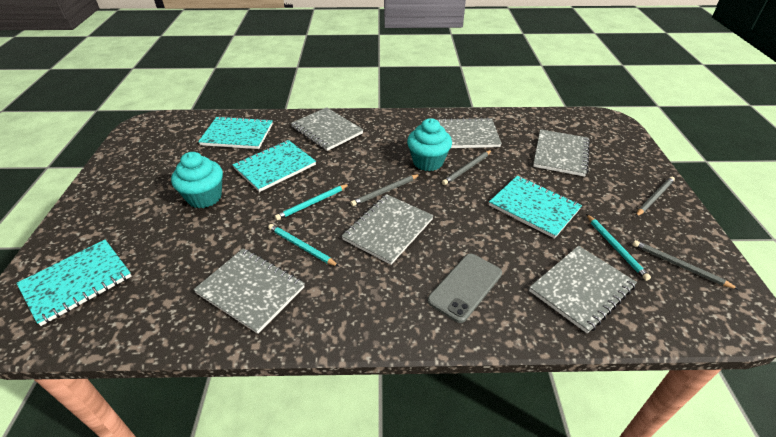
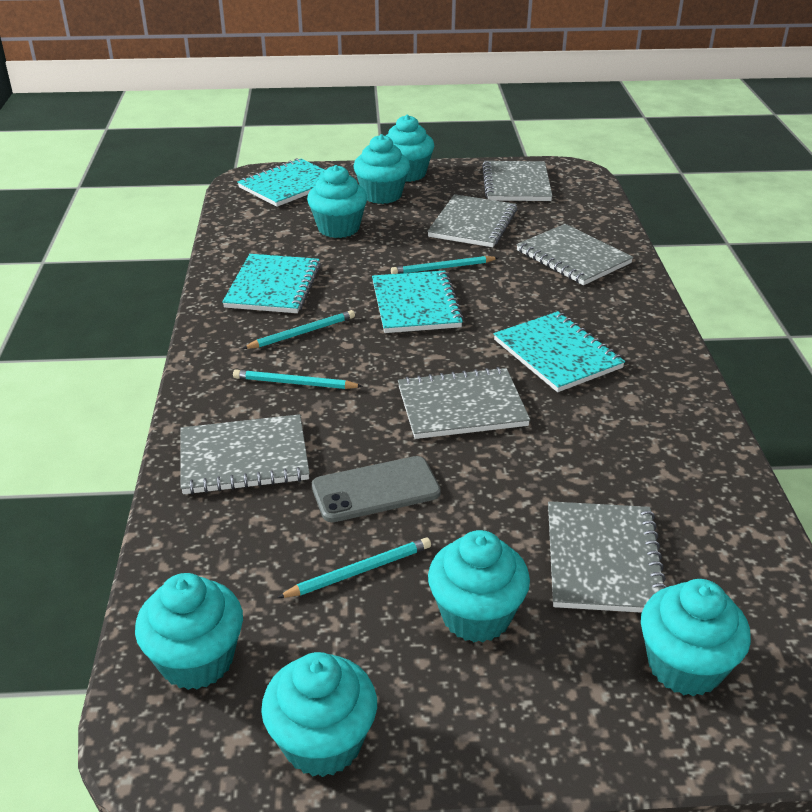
grey pencil: 4 -> 0
turquoise cupcake: 2 -> 7
turquoise pencil: 3 -> 4

